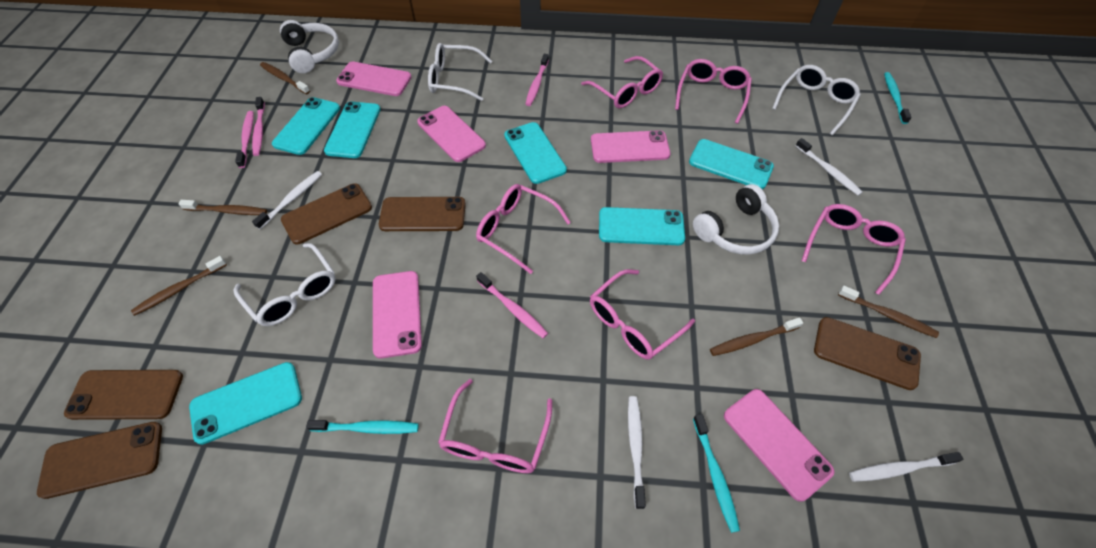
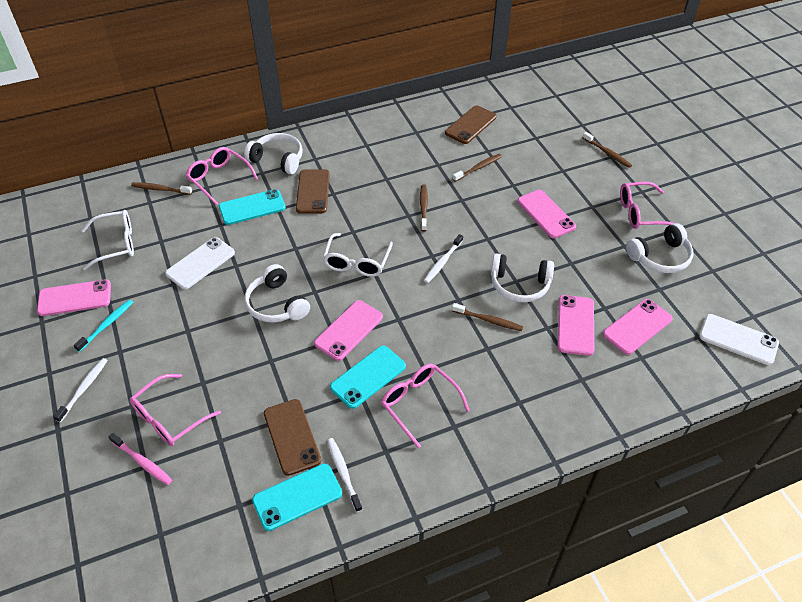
brown phone: 5 -> 3
pink glasses: 6 -> 4
pink toothbrush: 4 -> 1
turquoise phone: 6 -> 3
turquoise toothbrush: 3 -> 1
white glasses: 3 -> 2
white headphones: 2 -> 4
white phone: 0 -> 2
white toothbrush: 4 -> 3

